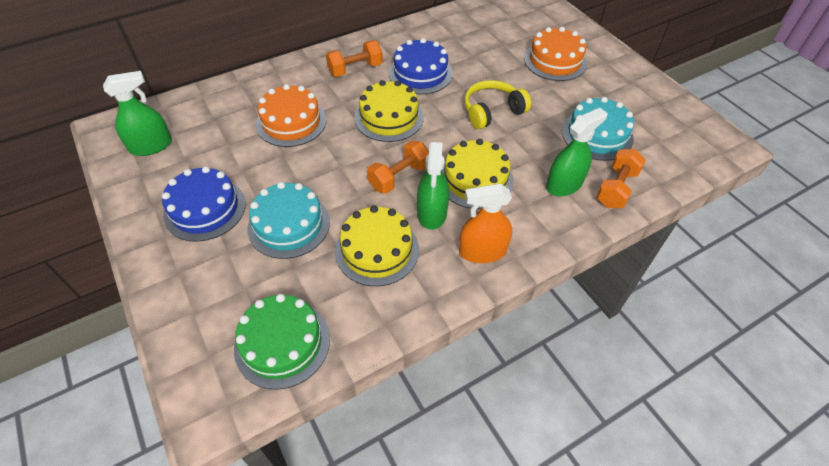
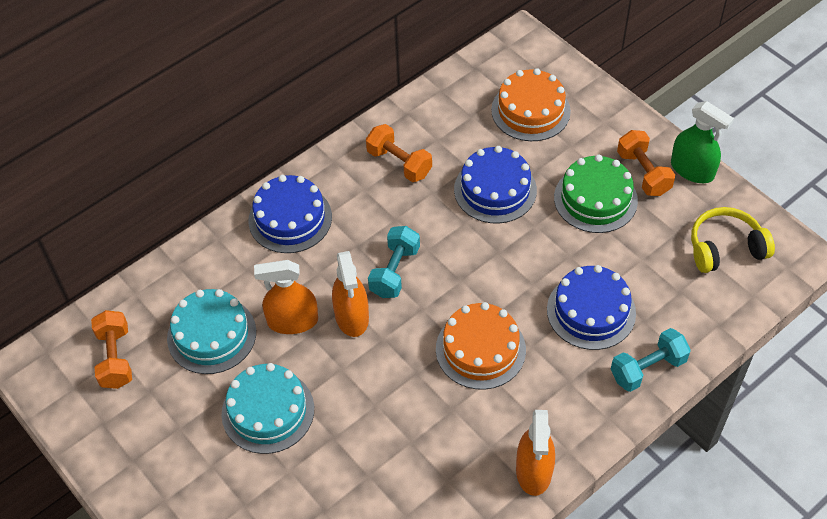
blue cake: 2 -> 3
green spray bottle: 3 -> 1
orange spray bottle: 1 -> 3
turquoise dumbbell: 0 -> 2
yellow cake: 3 -> 0

